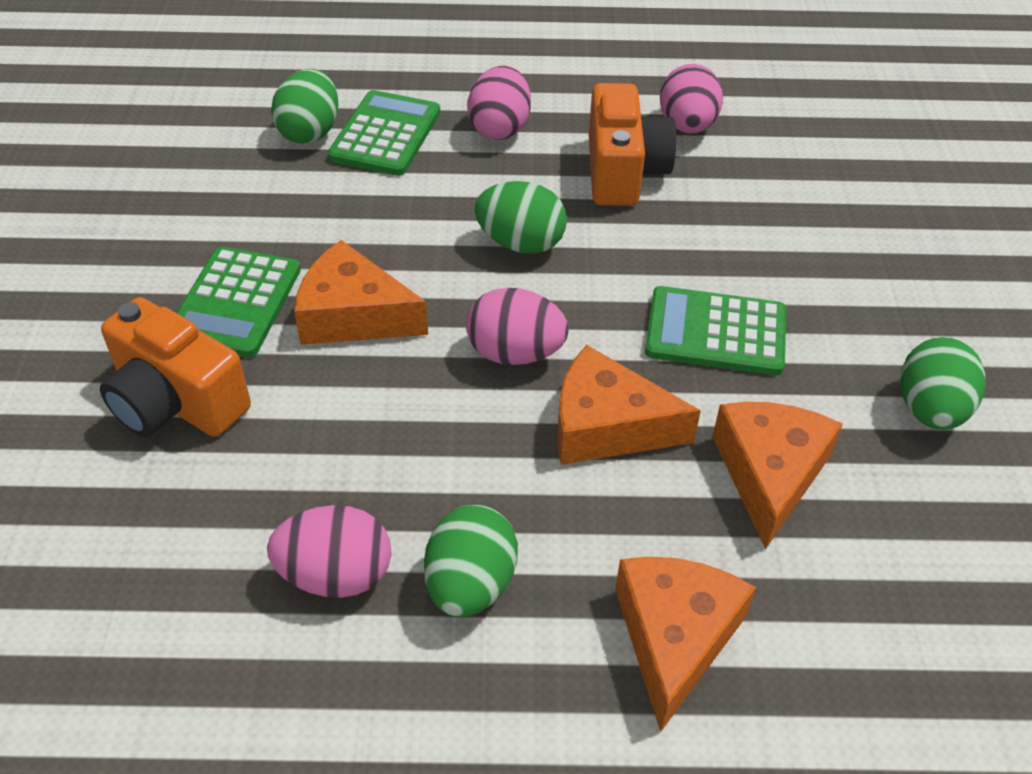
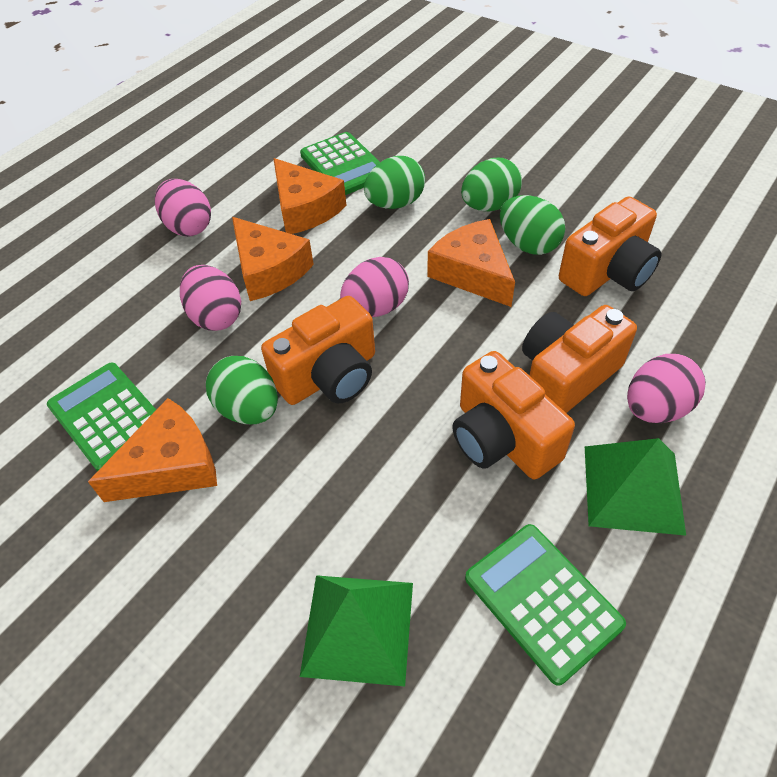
green pyramid: 0 -> 2
orange camera: 2 -> 4

